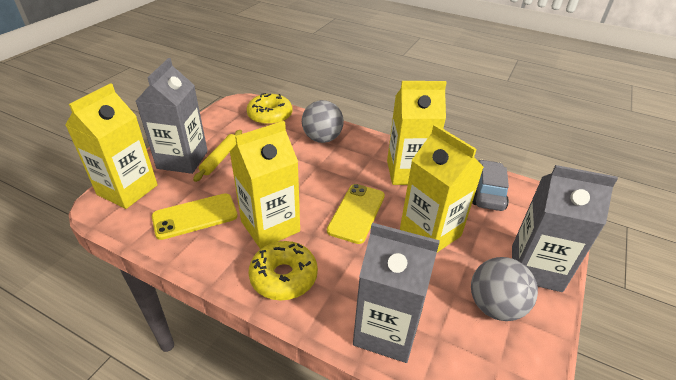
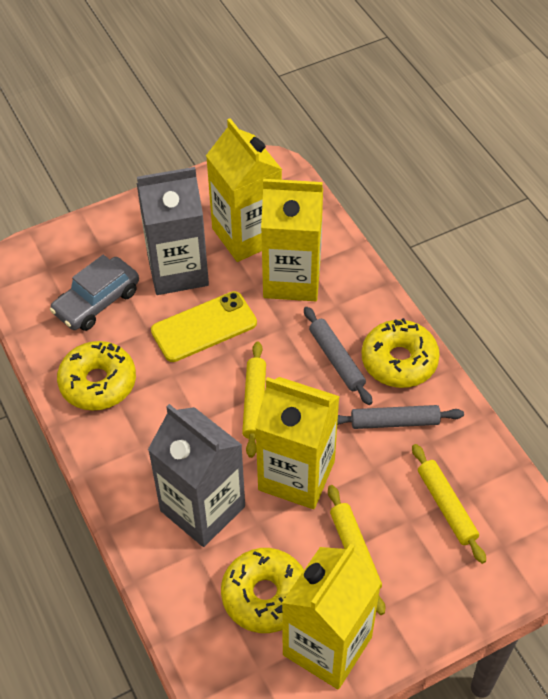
grey ball: 2 -> 0
grey carton: 3 -> 2
grey rolling pin: 0 -> 2
yellow donut: 2 -> 3
yellow phone: 2 -> 1
yellow rolling pin: 1 -> 3

